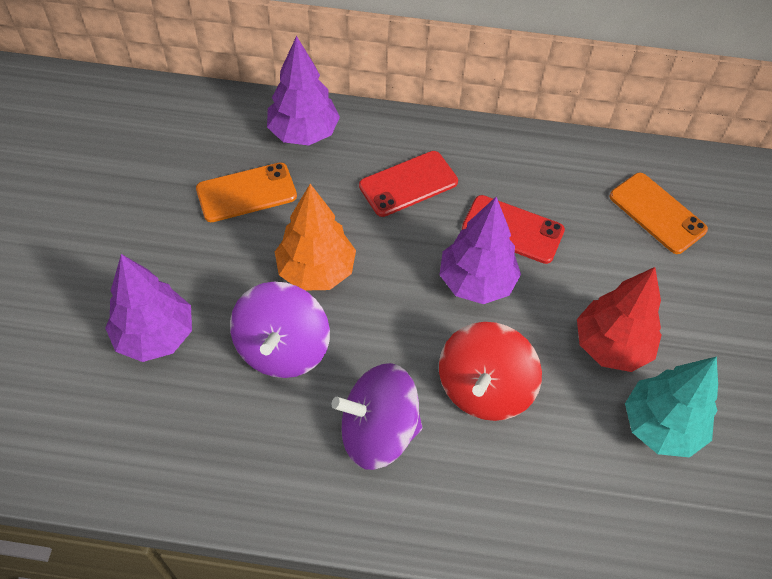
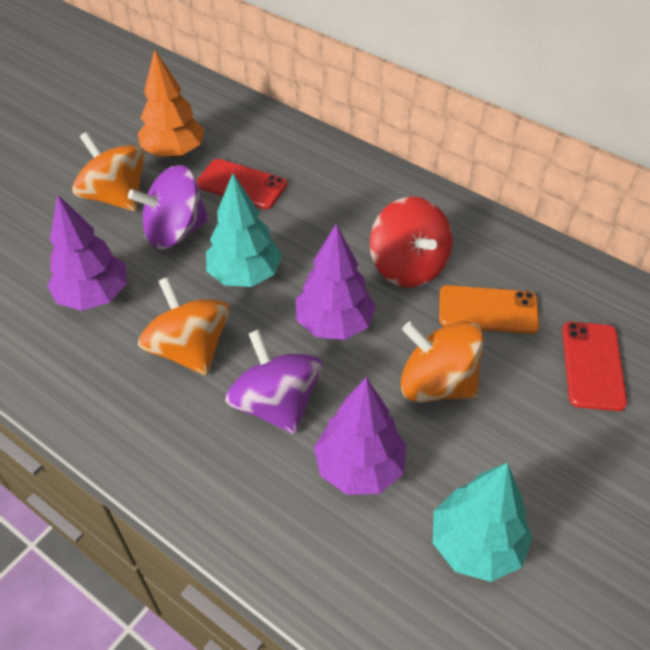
orange phone: 2 -> 1
orange spinning top: 0 -> 3
red tree: 1 -> 0
turquoise tree: 1 -> 2

